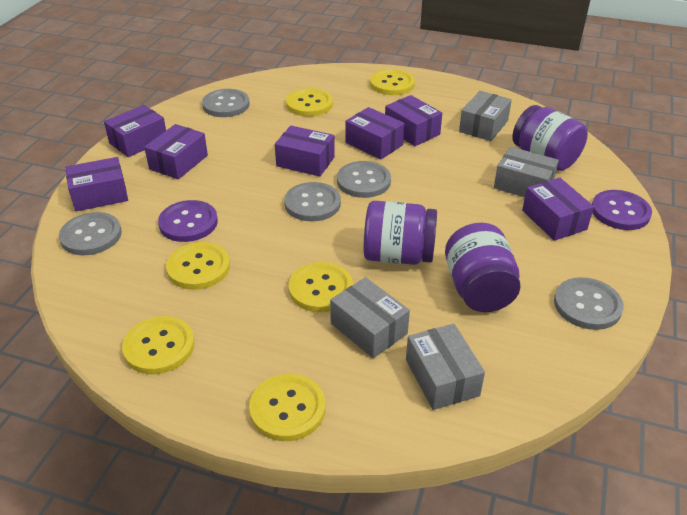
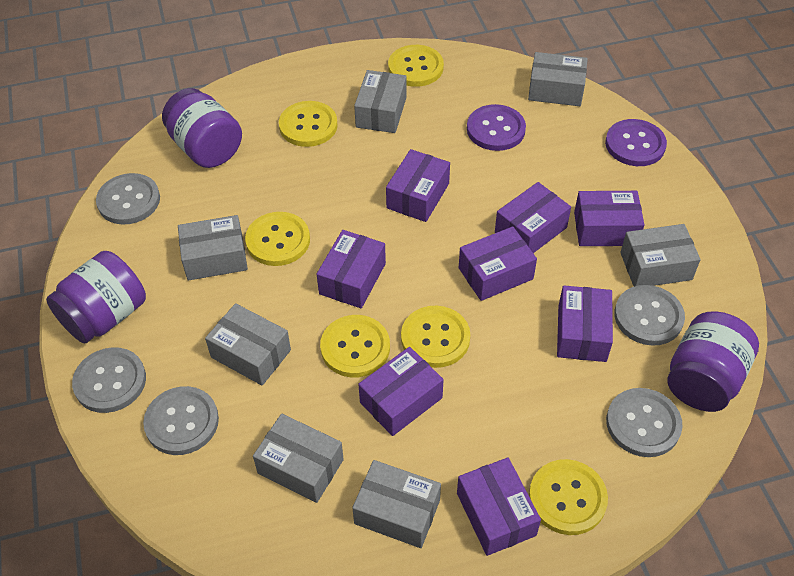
grey box: 4 -> 7
purple box: 7 -> 8

